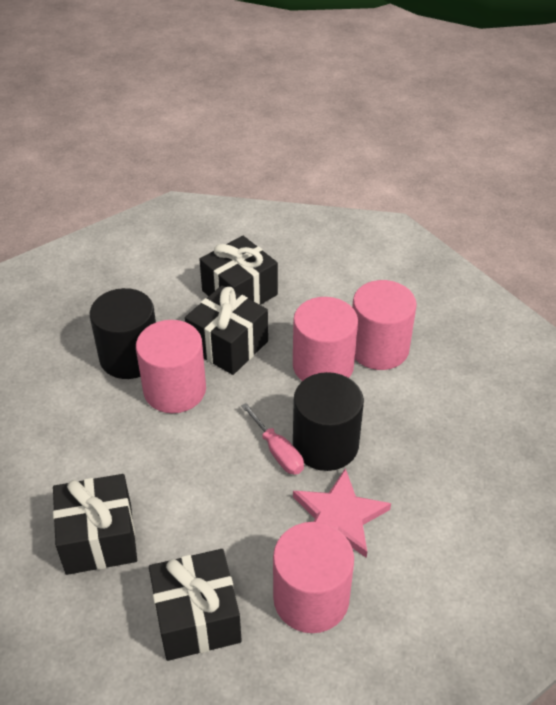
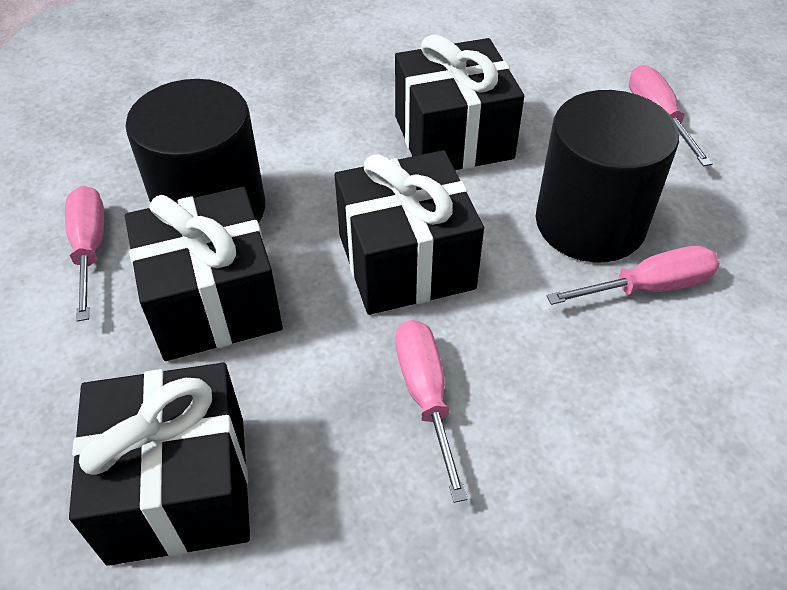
pink cylinder: 4 -> 0
pink screwdriver: 1 -> 4
pink star: 1 -> 0

